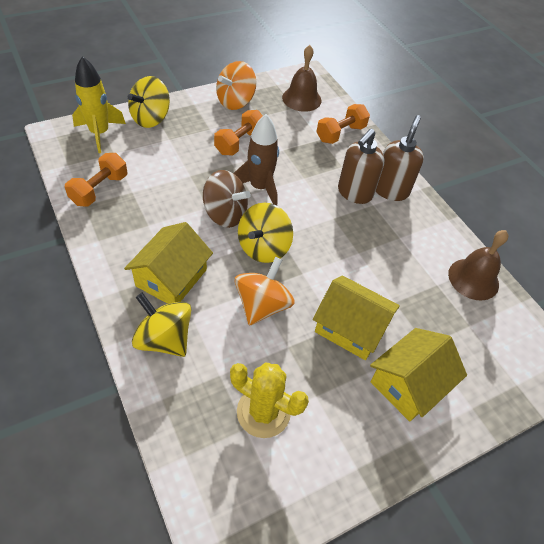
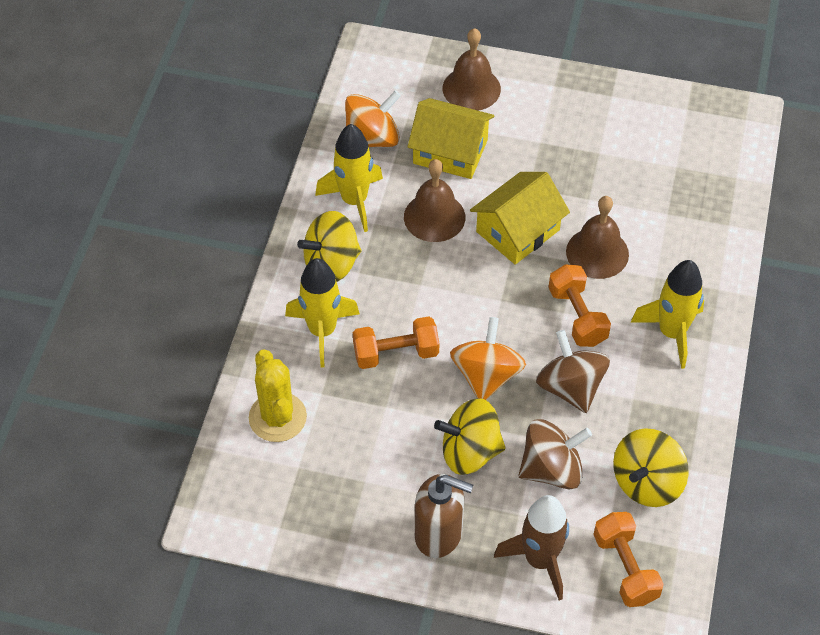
brown bell: 2 -> 3
brown soap dispenser: 2 -> 1
brown spinning top: 1 -> 2
yellow house: 3 -> 2
yellow rocket: 1 -> 3

